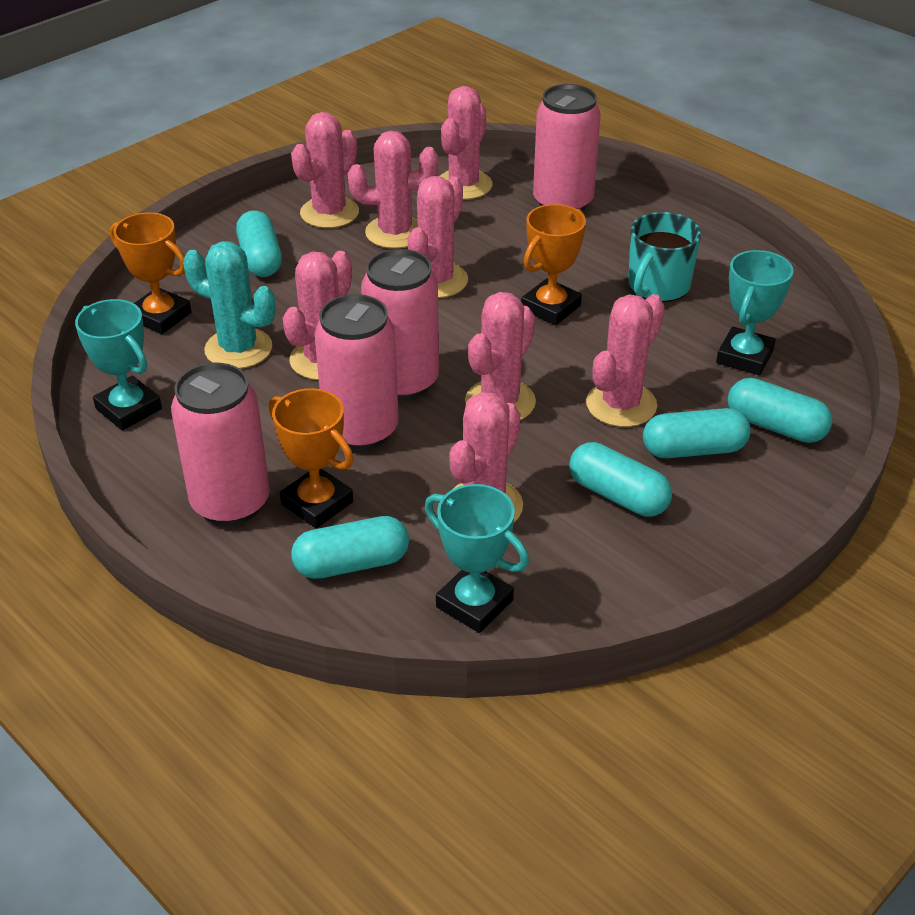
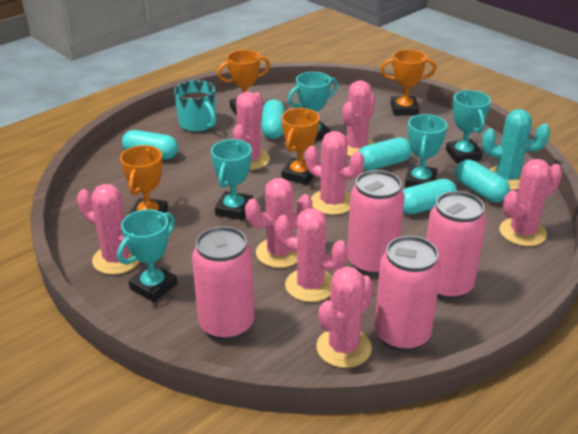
orange trophy: 3 -> 4
turquoise trophy: 3 -> 5

